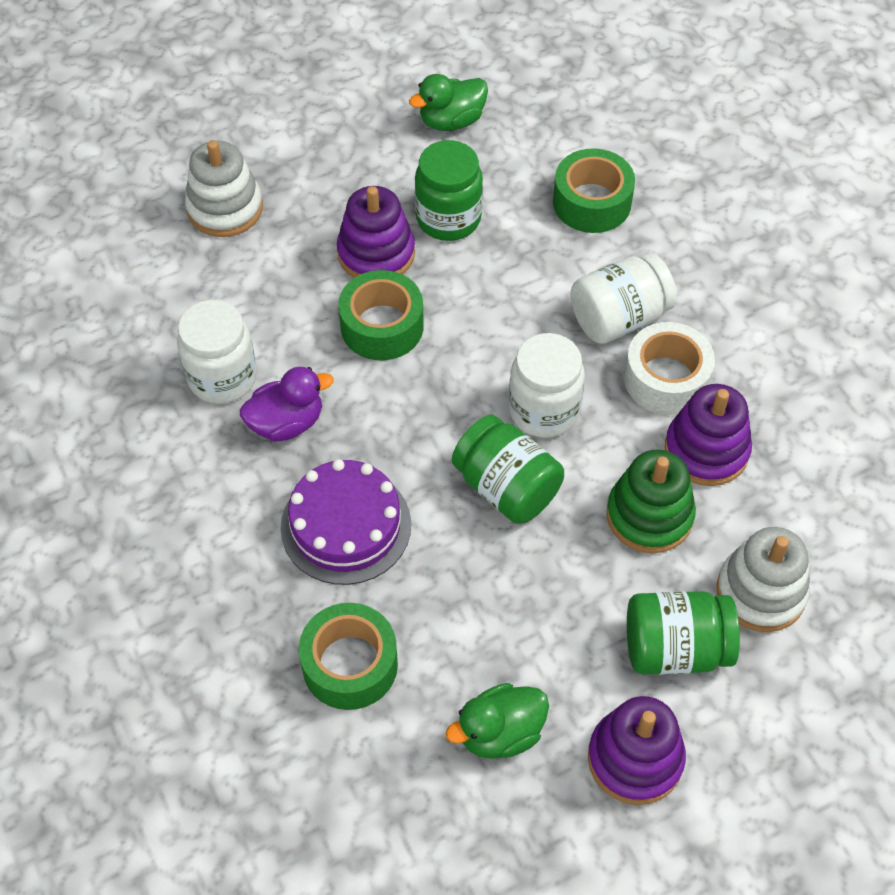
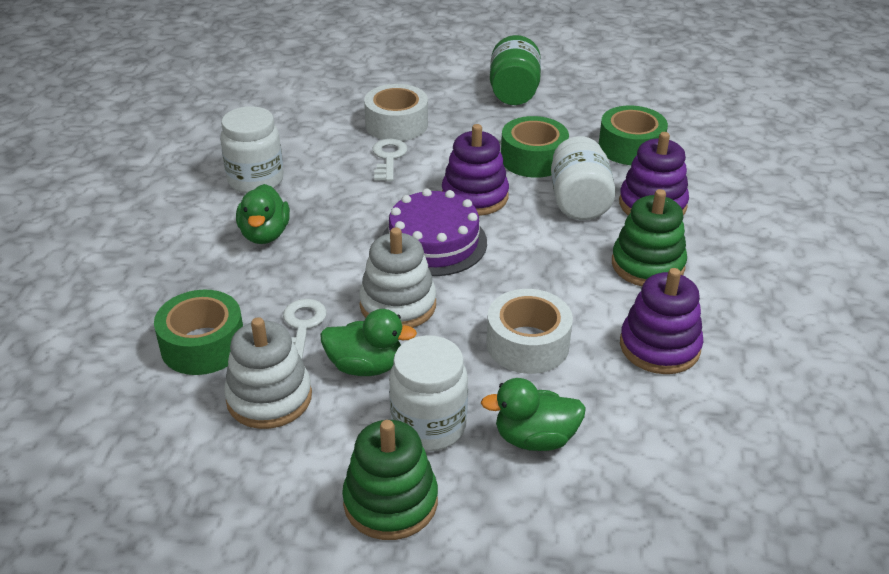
green duck: 2 -> 3
green jar: 3 -> 1
green stacking toy: 1 -> 2
purple duck: 1 -> 0
white key: 0 -> 2
white tape: 1 -> 2

